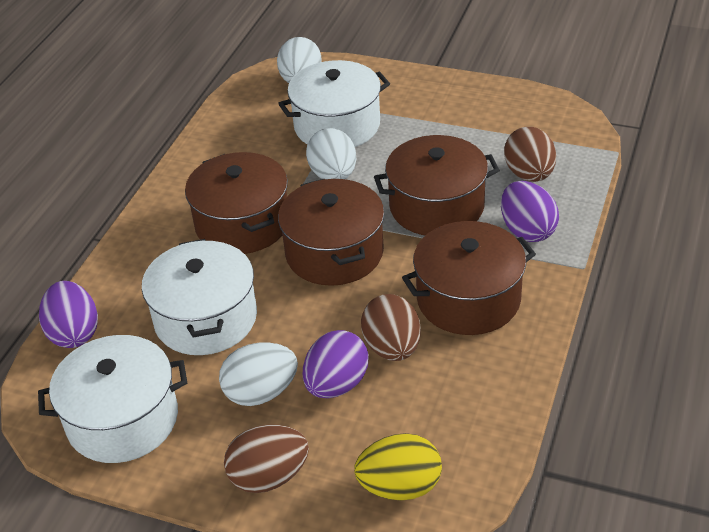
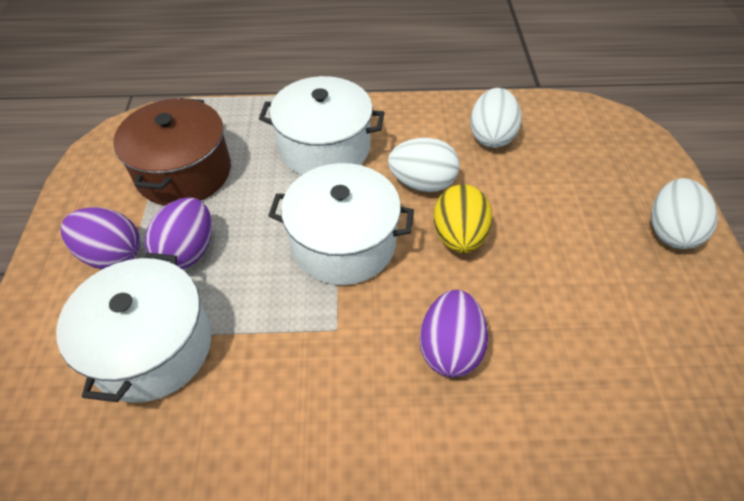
brown egg: 3 -> 0
brown pot: 4 -> 1

